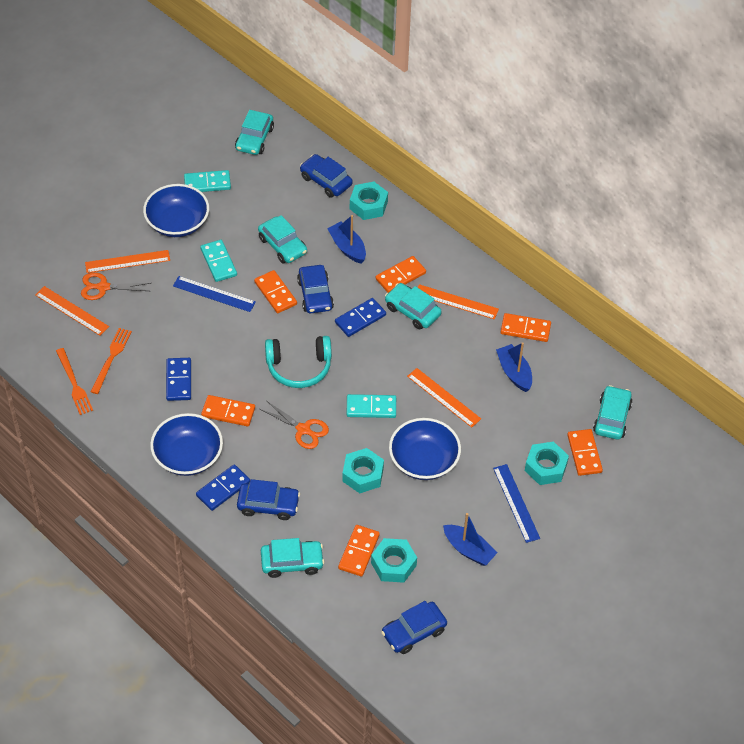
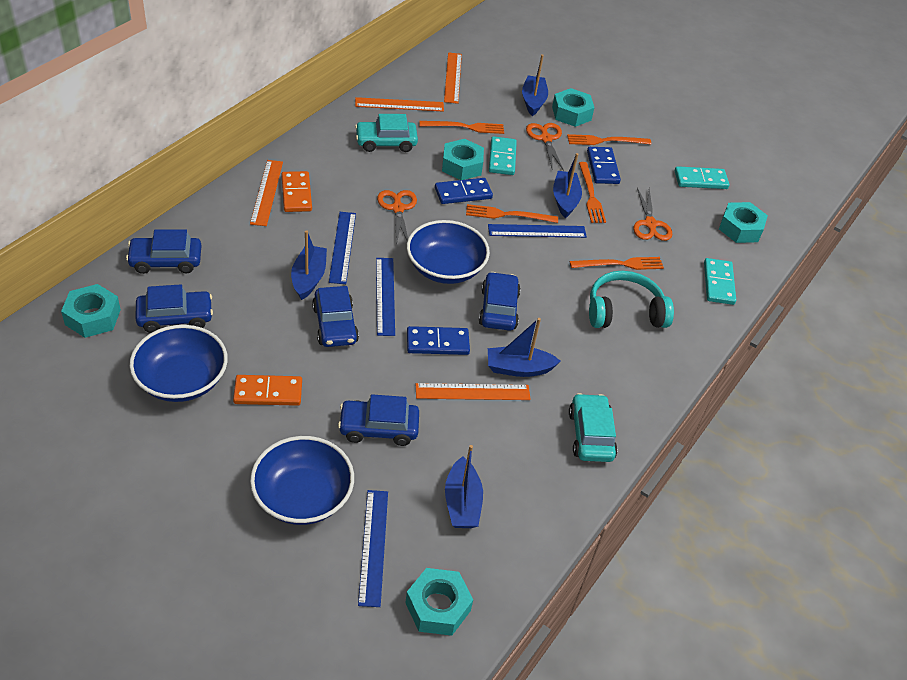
blue boat: 3 -> 5
blue car: 4 -> 5
blue ruler: 2 -> 4
orange domino: 6 -> 2
orange fork: 2 -> 5
orange scissors: 2 -> 3
turquoise car: 5 -> 2
turquoise nut: 4 -> 5

